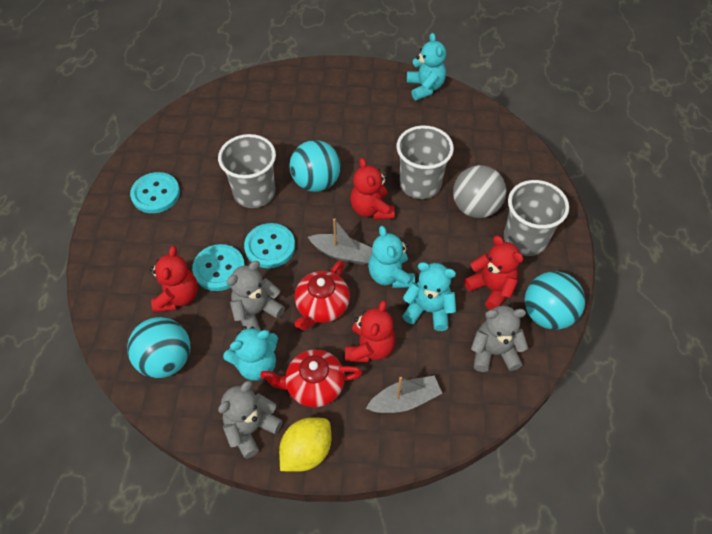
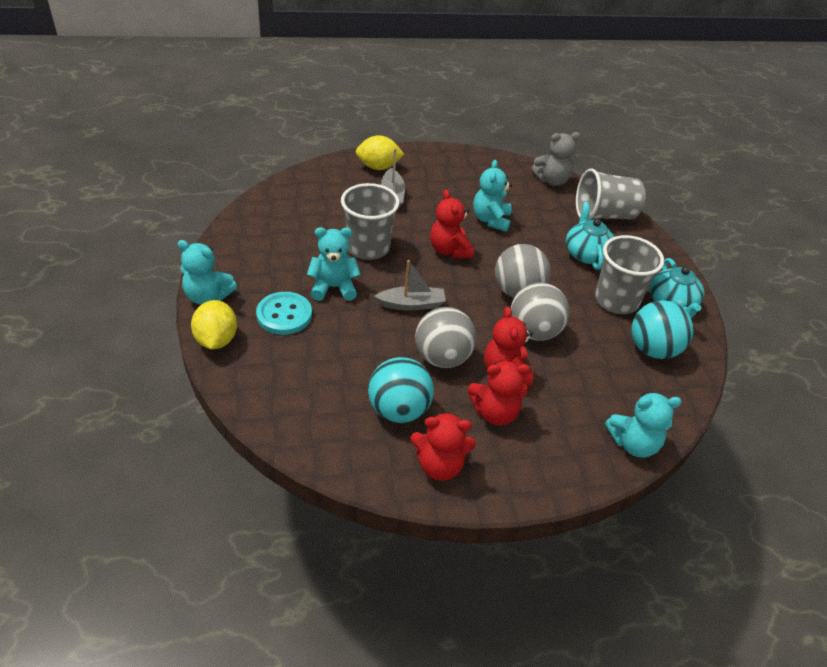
grey ball: 1 -> 3
grey teddy bear: 3 -> 1
red teapot: 2 -> 0
turquoise ball: 3 -> 2
turquoise button: 3 -> 1
turquoise teapot: 0 -> 2
yellow lemon: 1 -> 2

